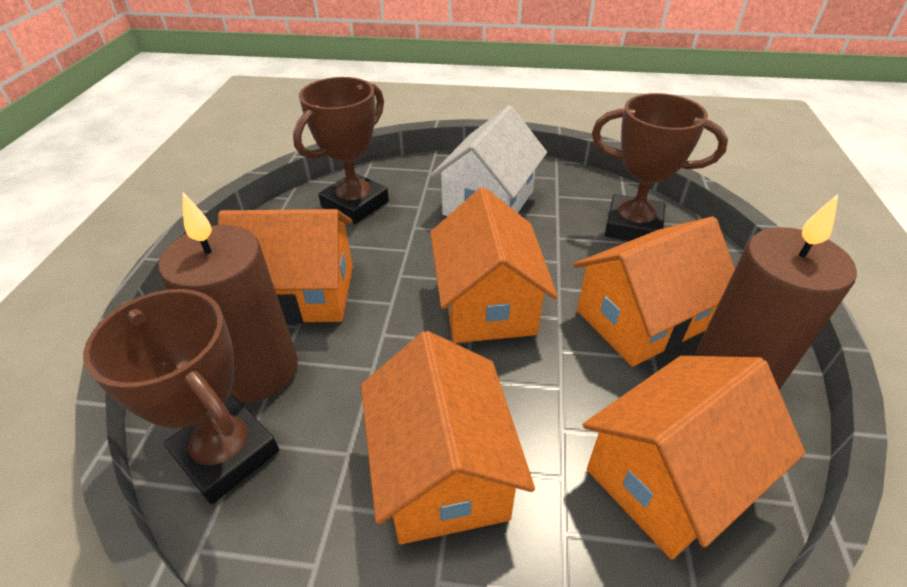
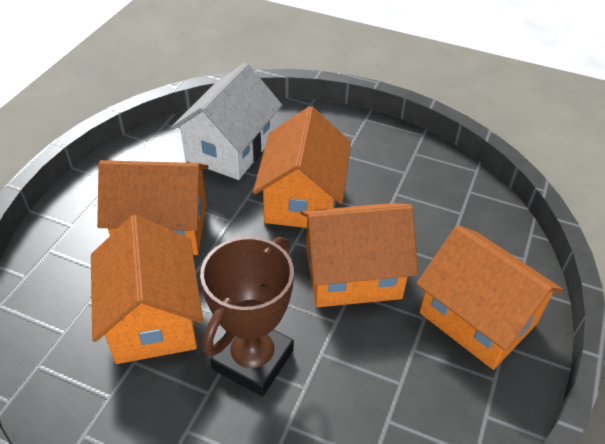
brown candle: 2 -> 0
brown trophy: 3 -> 1

